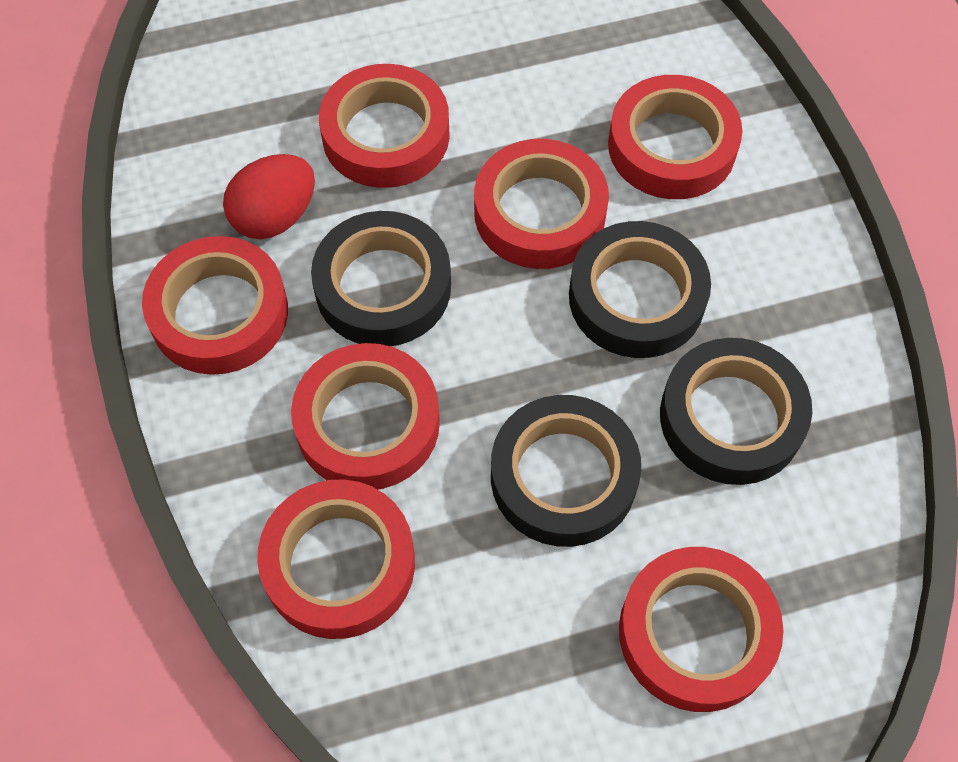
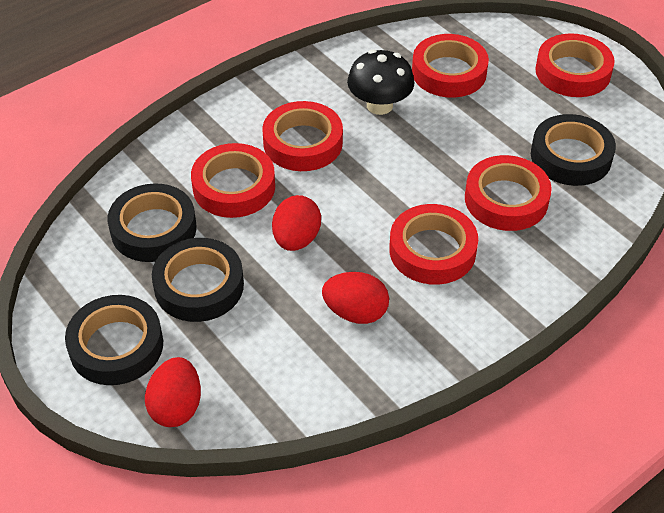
black mushroom: 0 -> 1
red egg: 1 -> 3
red tape: 7 -> 6

